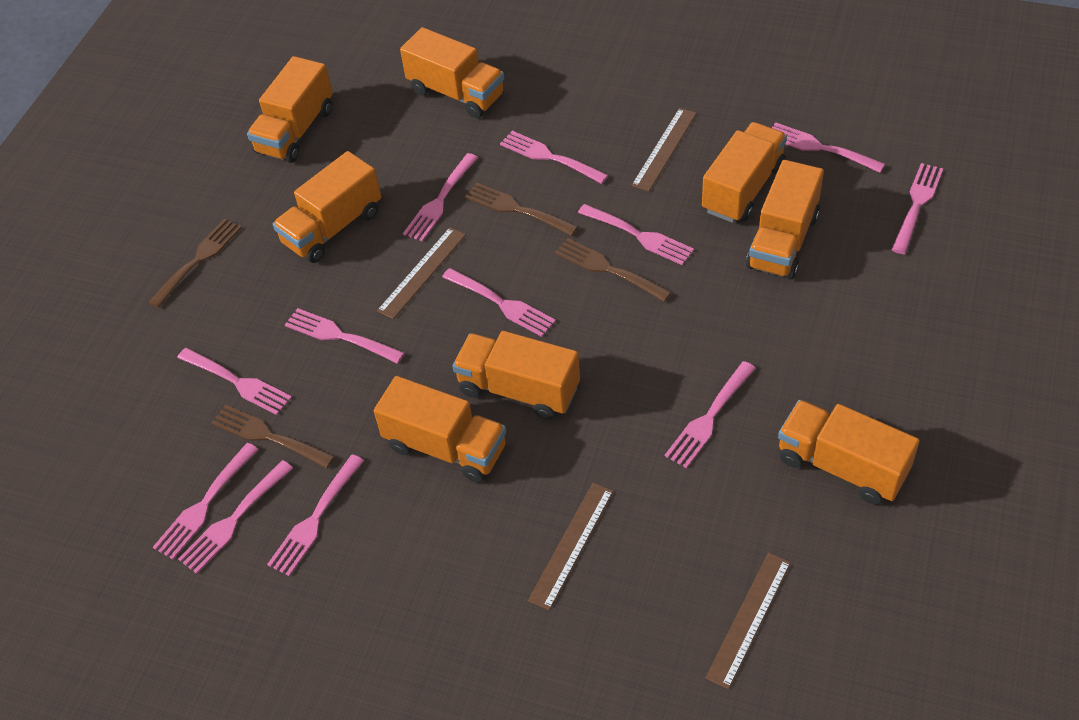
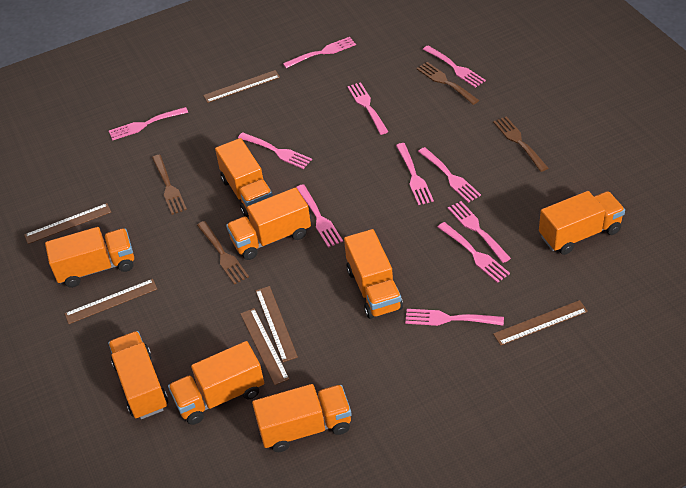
brown ruler: 4 -> 6
pink fork: 12 -> 11

